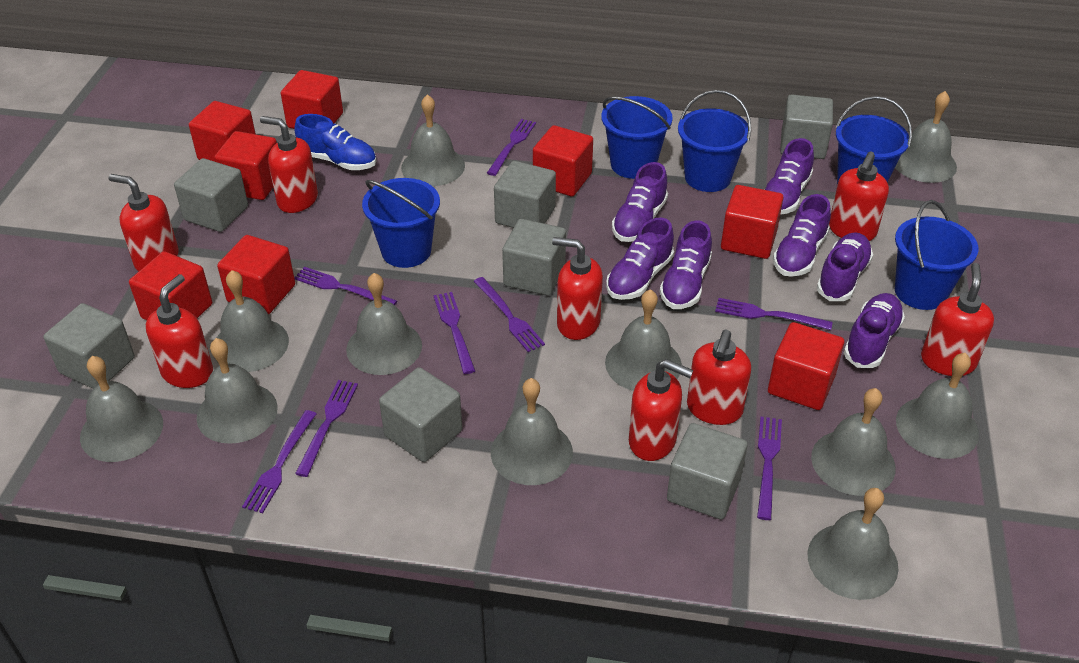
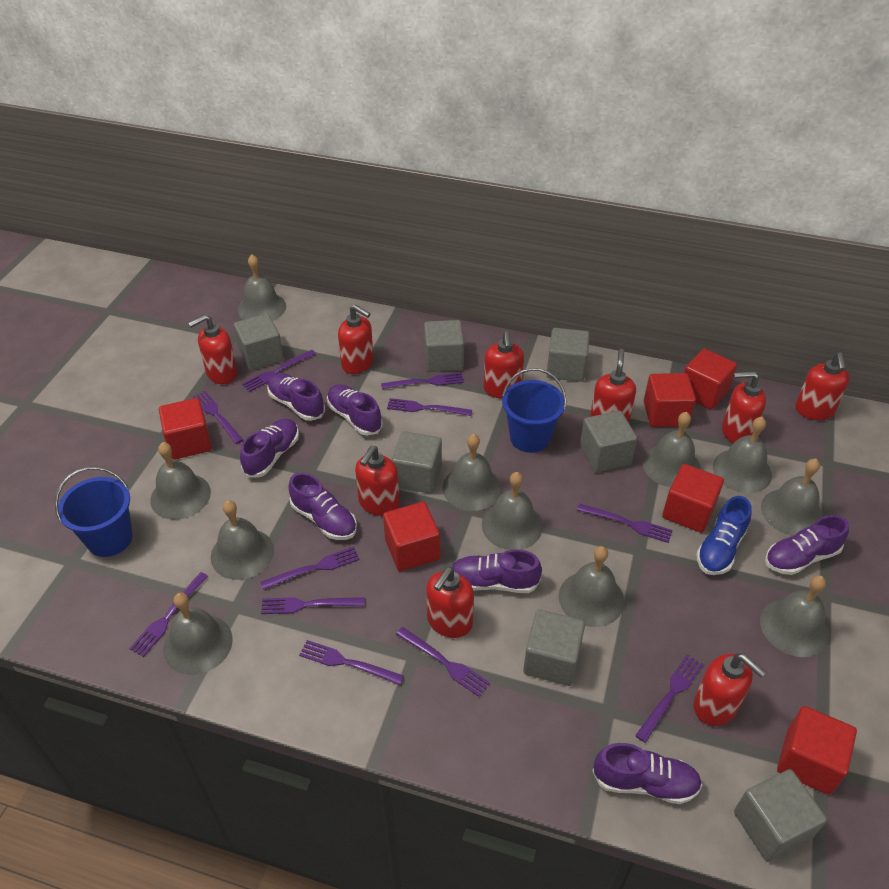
blue bucket: 5 -> 2
purple fork: 8 -> 11
red cube: 8 -> 6
red soap dispenser: 8 -> 9

